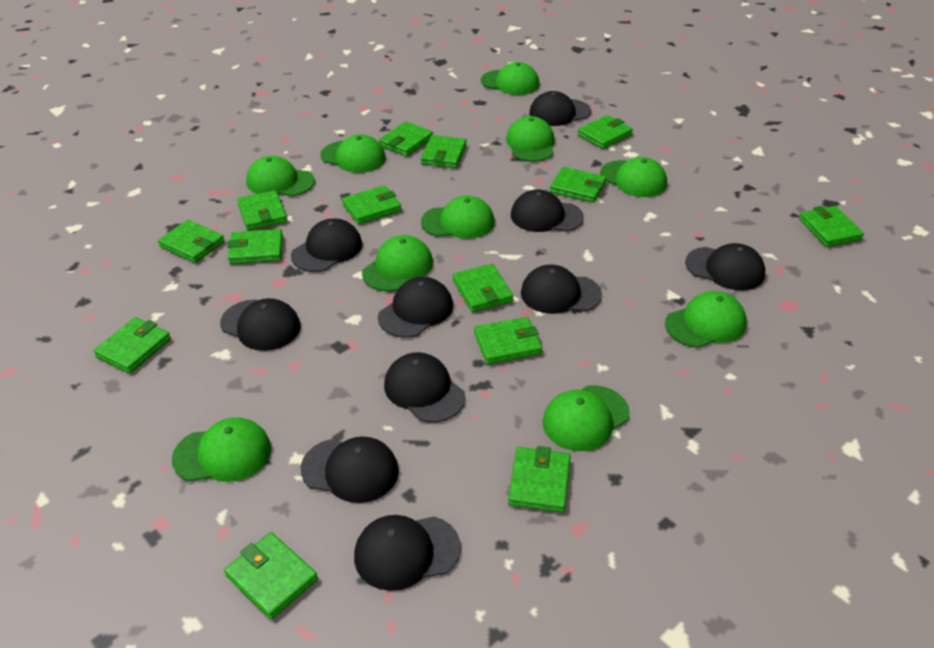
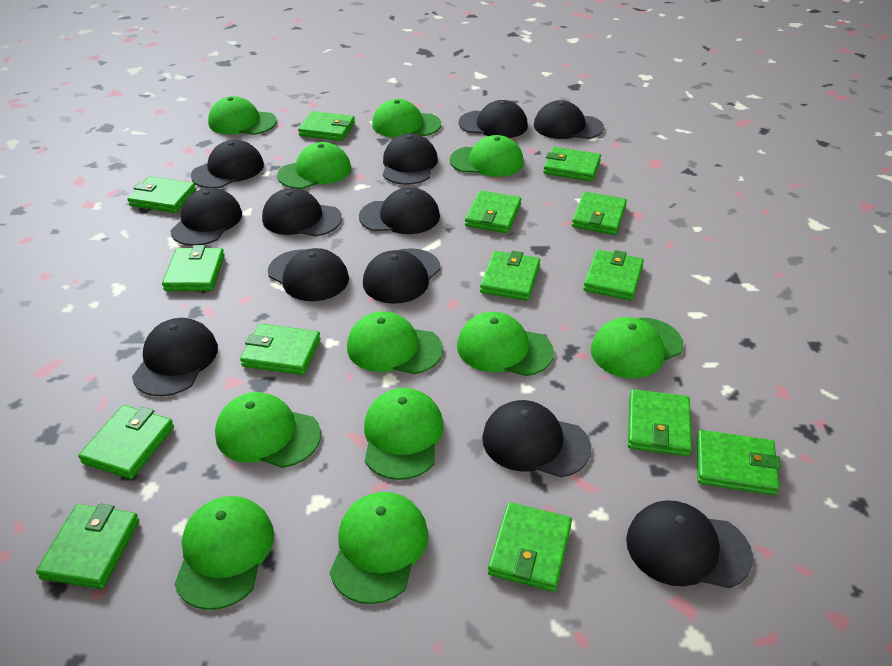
black cap: 10 -> 12
green cap: 10 -> 11

